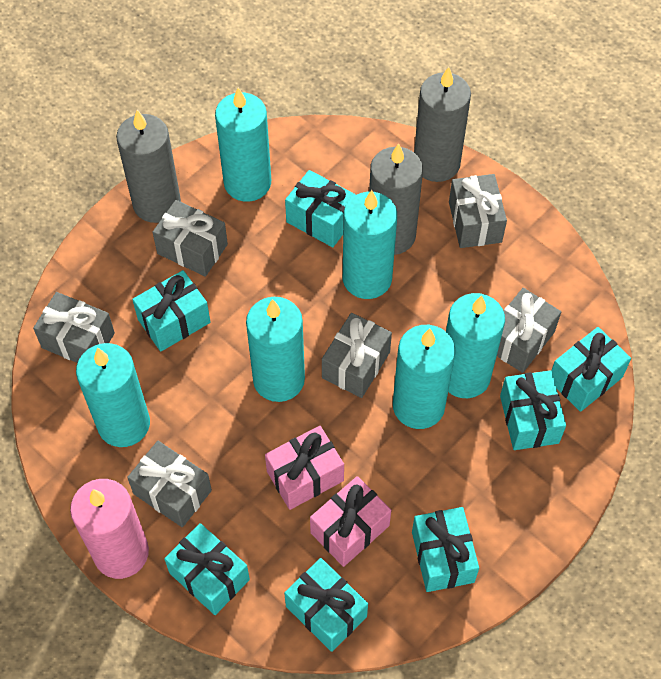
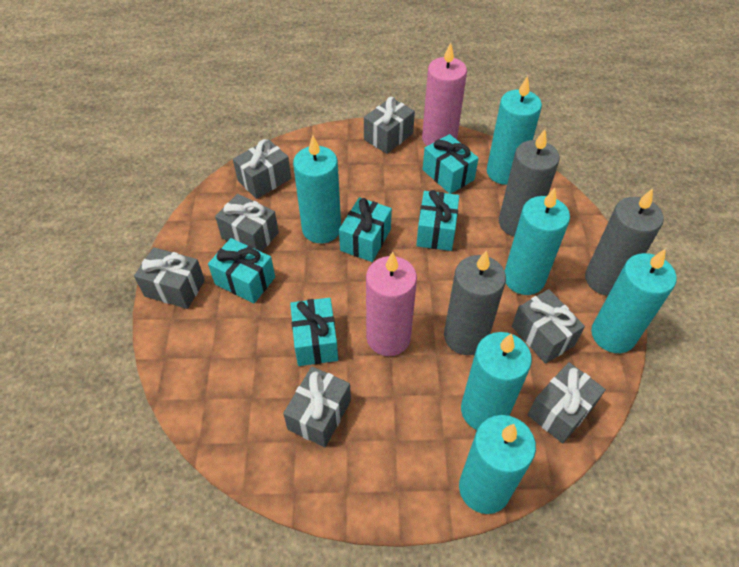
grey gift: 6 -> 7
pink candle: 1 -> 2
pink gift: 2 -> 0
turquoise gift: 7 -> 5

